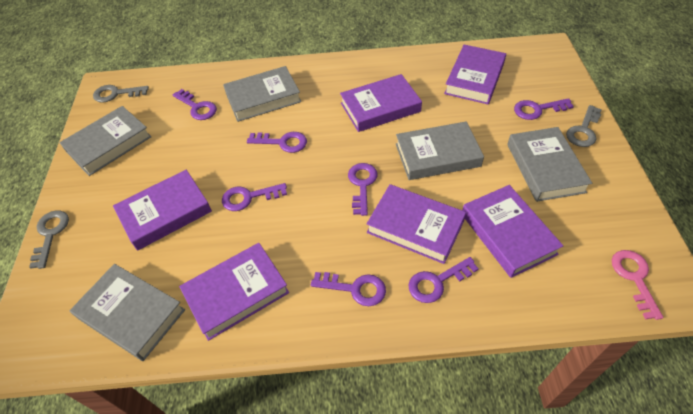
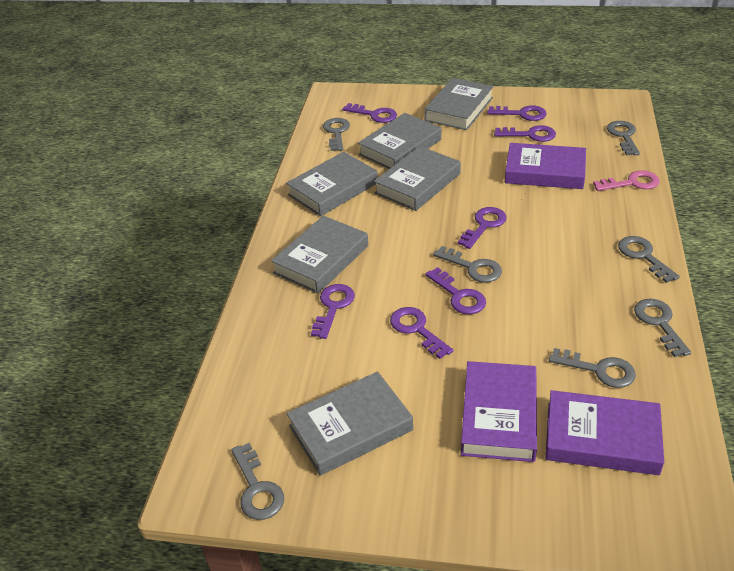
grey book: 5 -> 6
grey key: 3 -> 7
purple book: 6 -> 3

